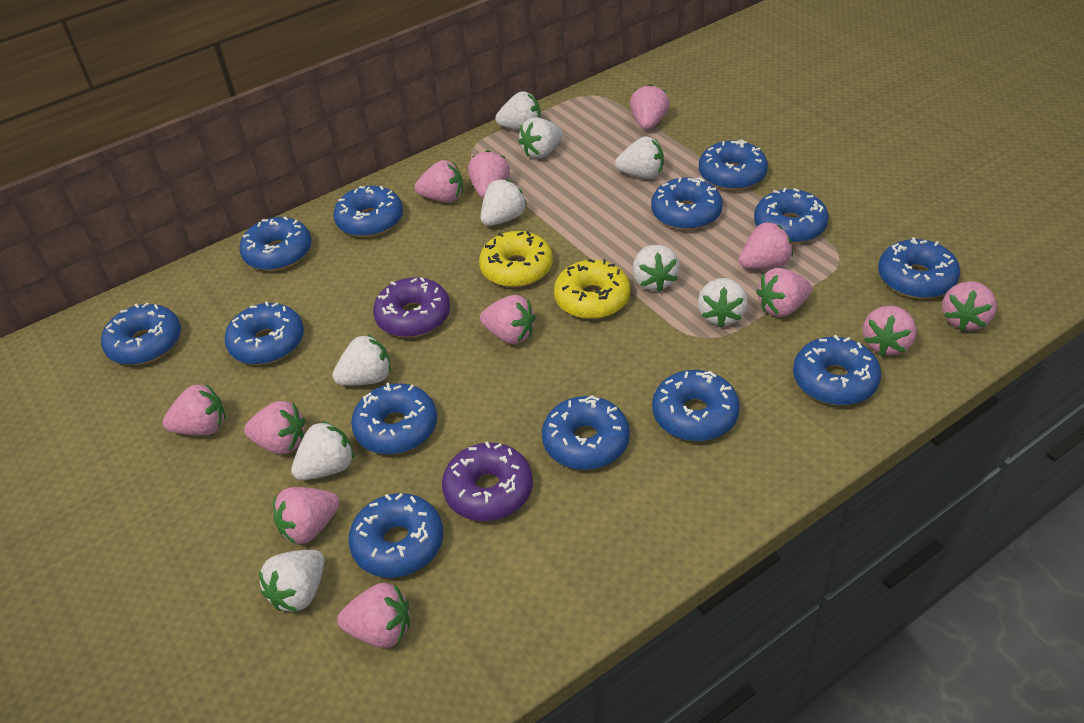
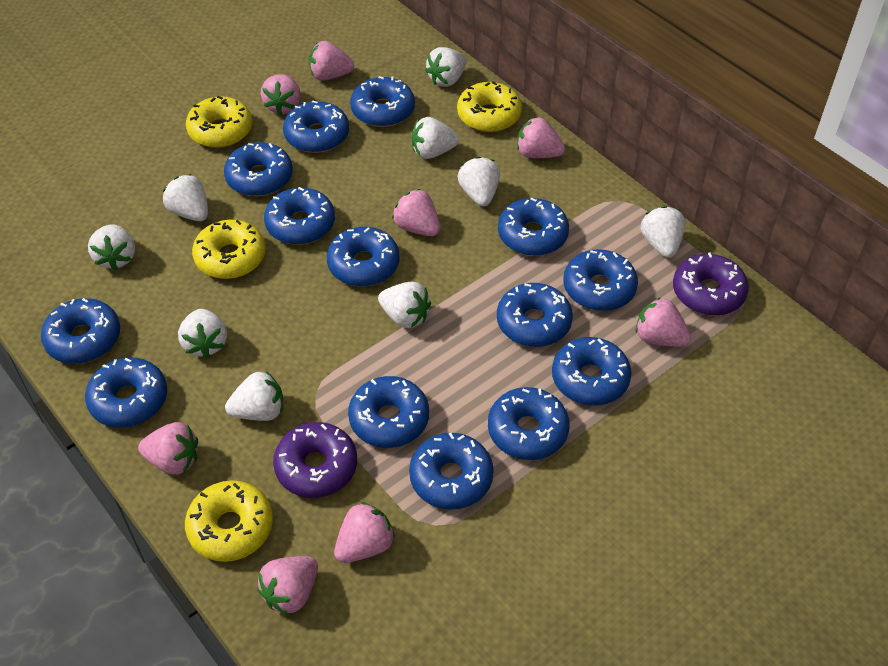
blue donut: 13 -> 14
pink strawberry: 12 -> 8
yellow donut: 2 -> 4

